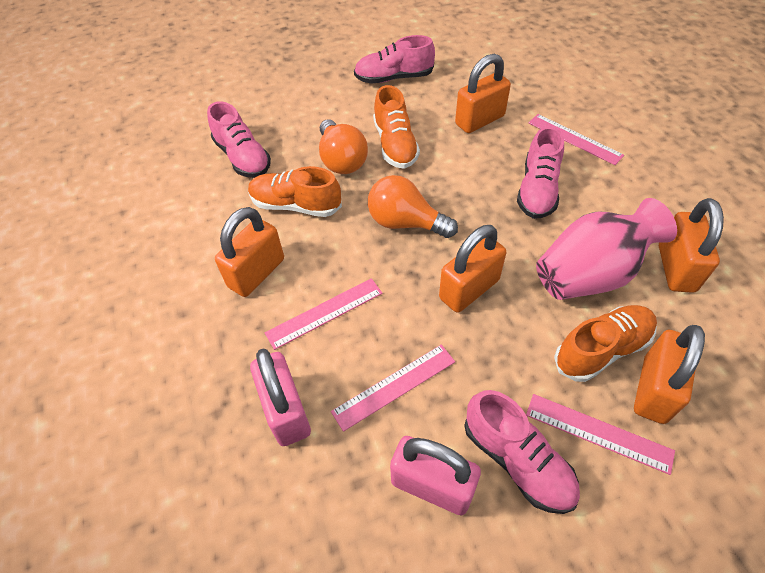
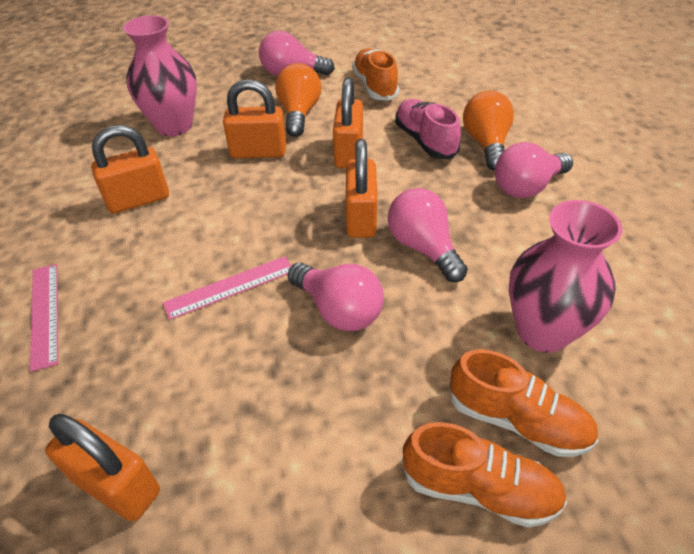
pink light bulb: 0 -> 4
pink padlock: 2 -> 0
pink ruler: 4 -> 2
pink shoe: 4 -> 1
pink vase: 1 -> 2

